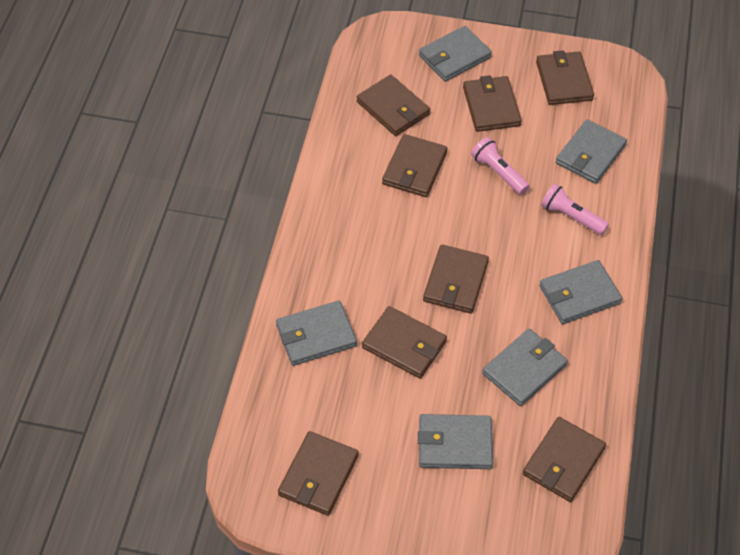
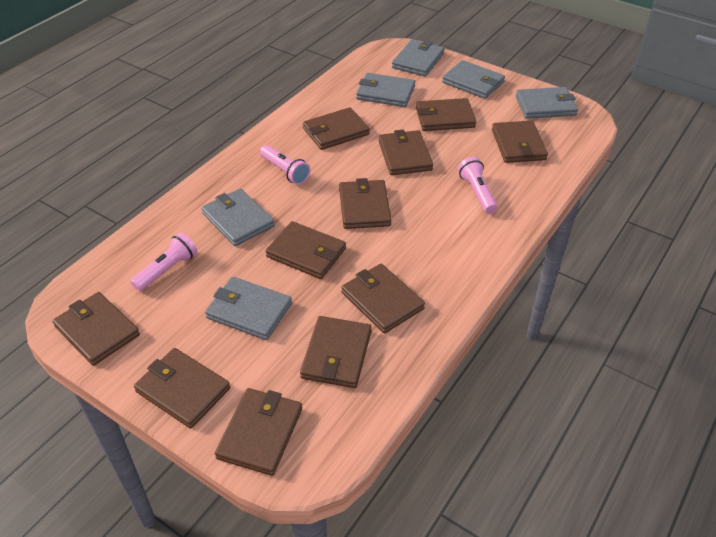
brown wallet: 8 -> 11
pink flashlight: 2 -> 3

